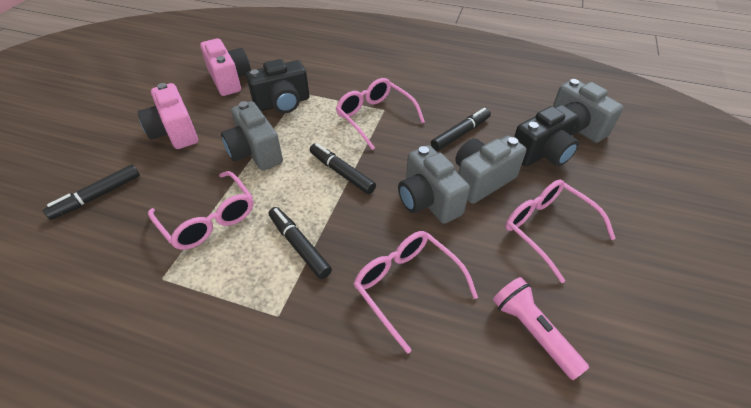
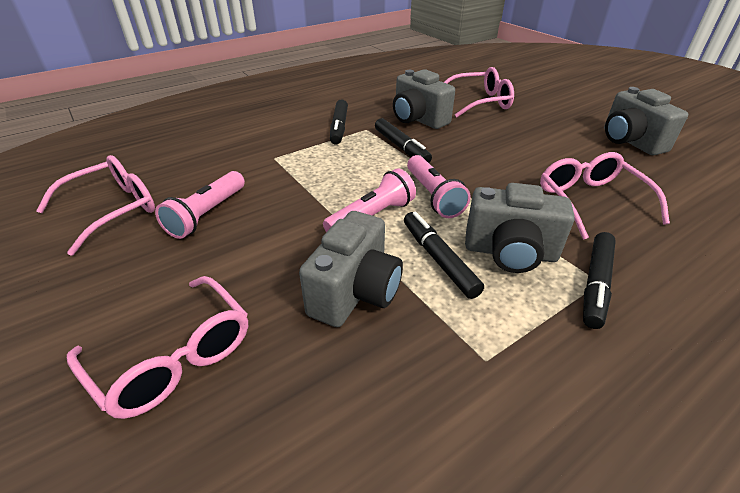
black camera: 2 -> 0
pink camera: 2 -> 0
pink flashlight: 1 -> 3

